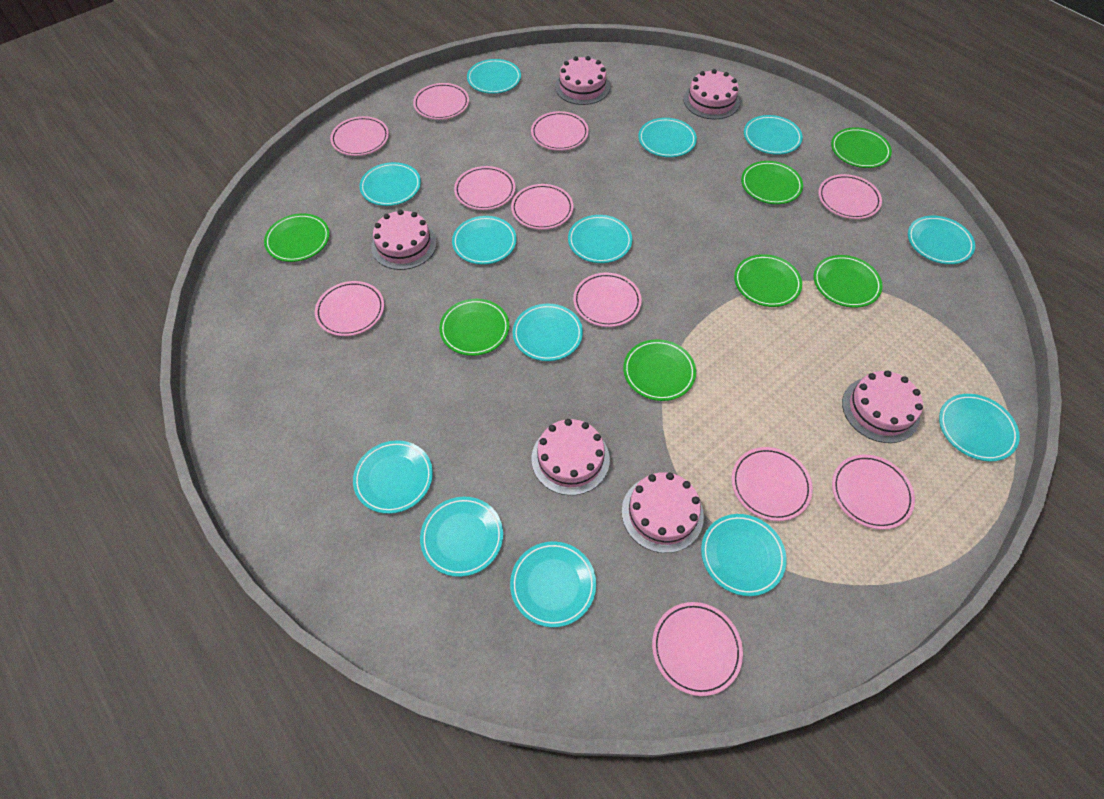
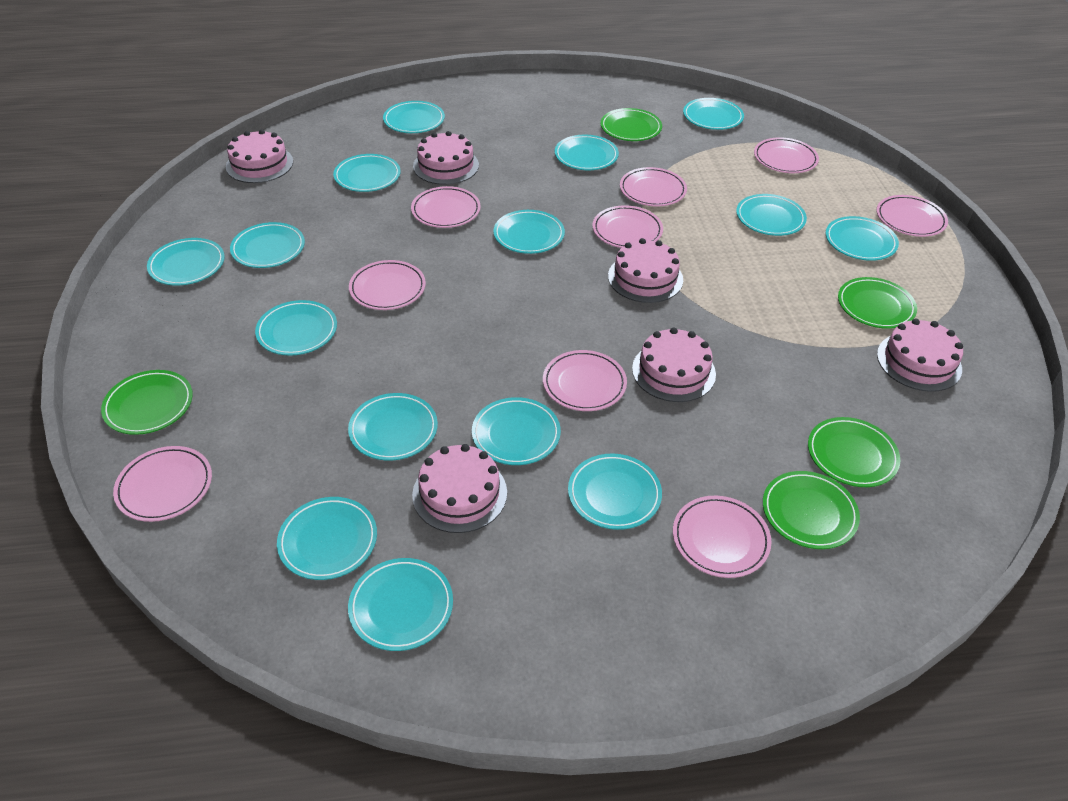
green plate: 7 -> 5
pink plate: 11 -> 9
turquoise plate: 13 -> 15

